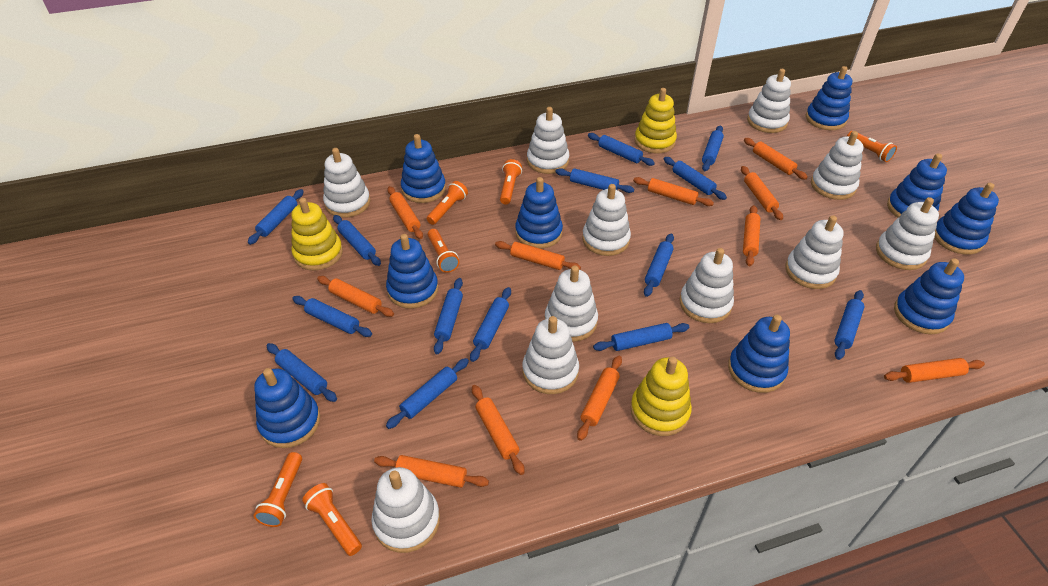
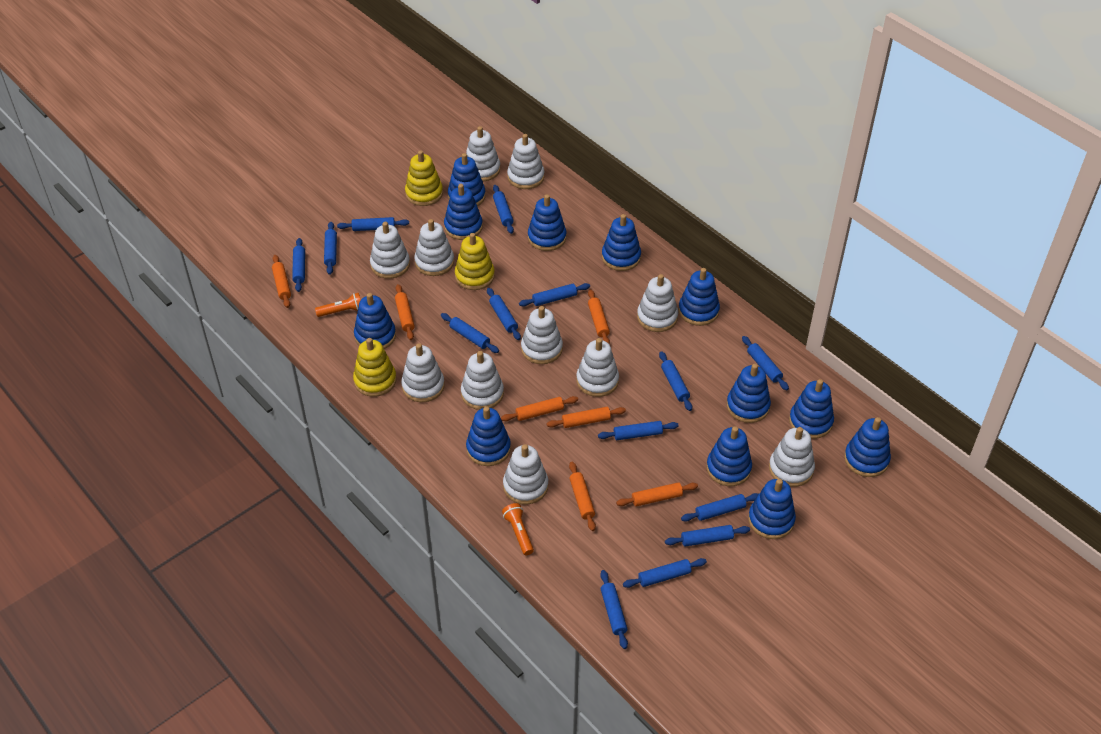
blue stacking toy: 9 -> 12
orange flashlight: 6 -> 2
orange rolling pin: 11 -> 7

